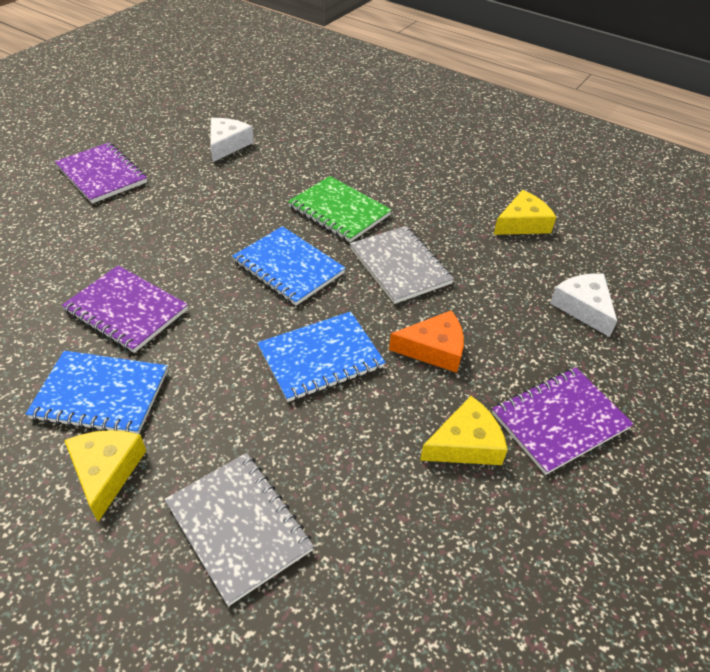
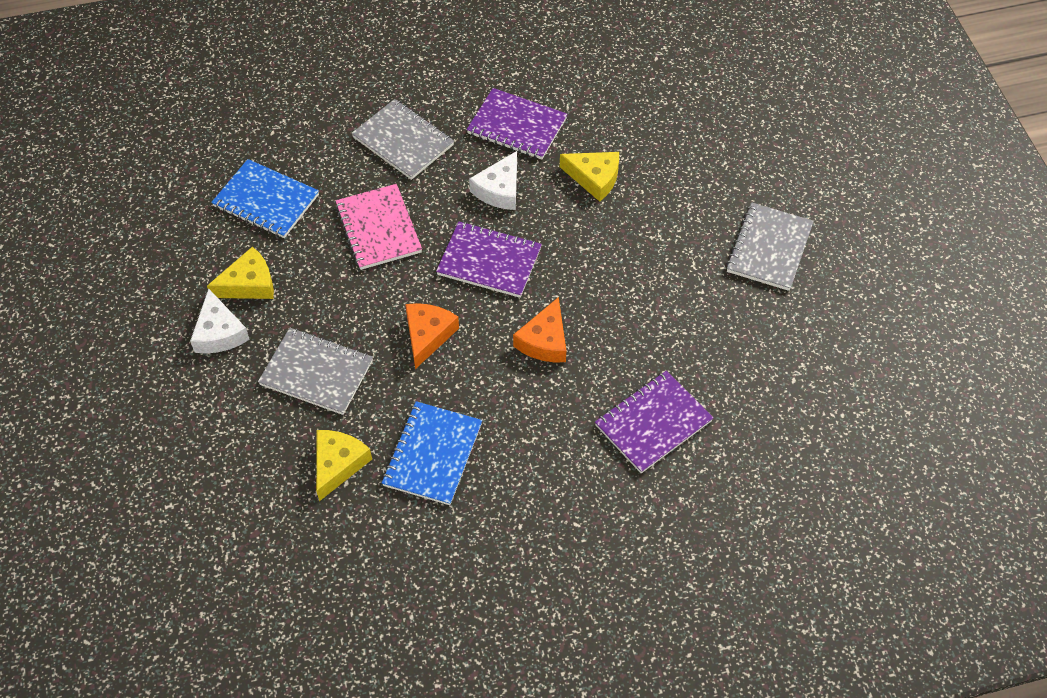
blue notebook: 3 -> 2
green notebook: 1 -> 0
grey notebook: 2 -> 3
orange cheese: 1 -> 2
pink notebook: 0 -> 1

